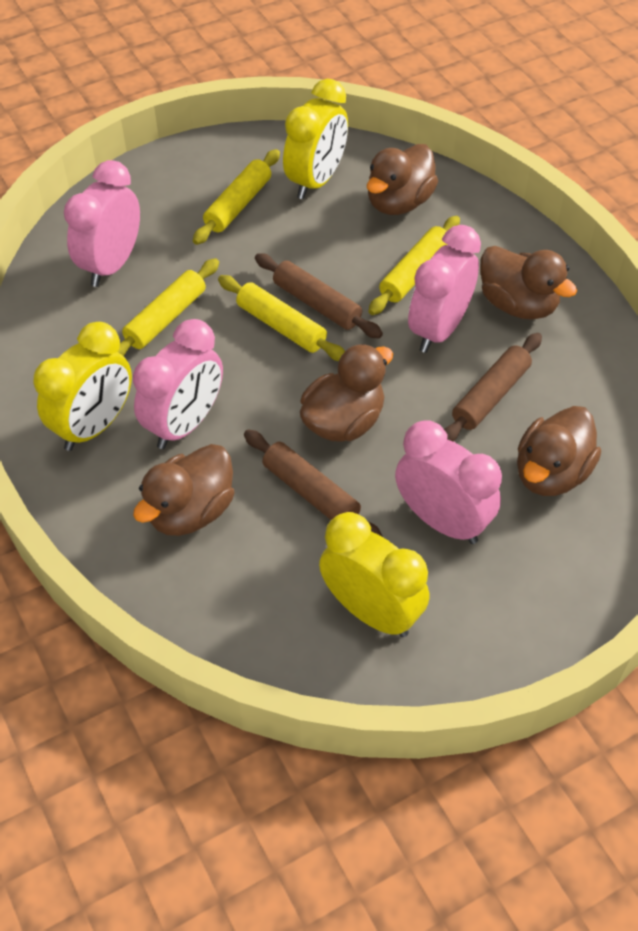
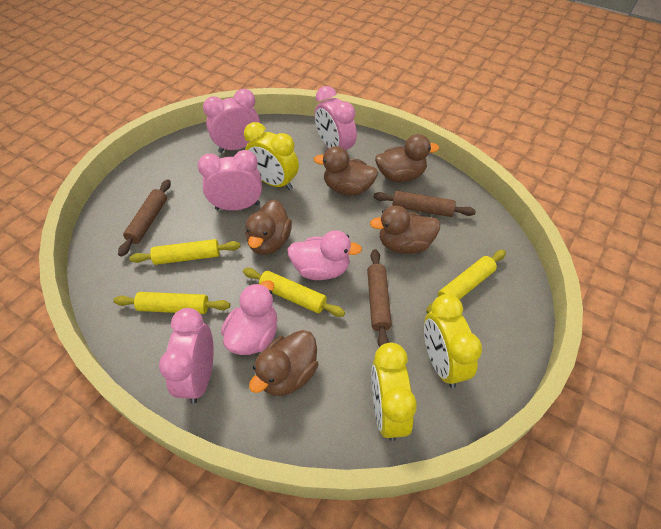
pink duck: 0 -> 2

